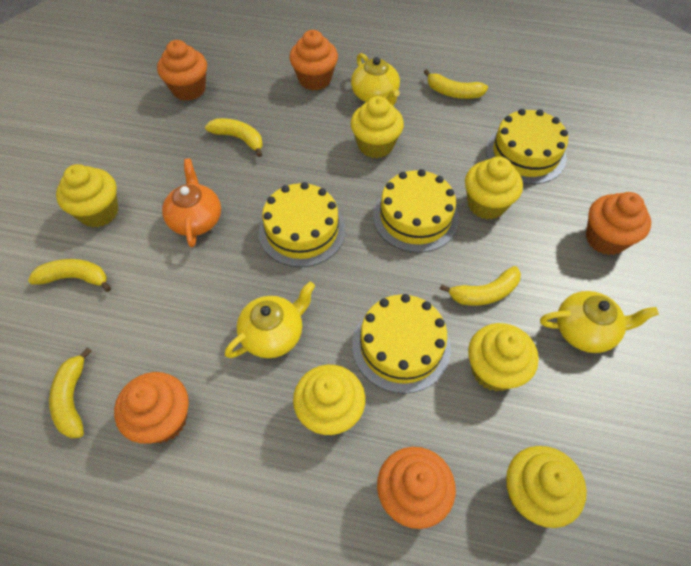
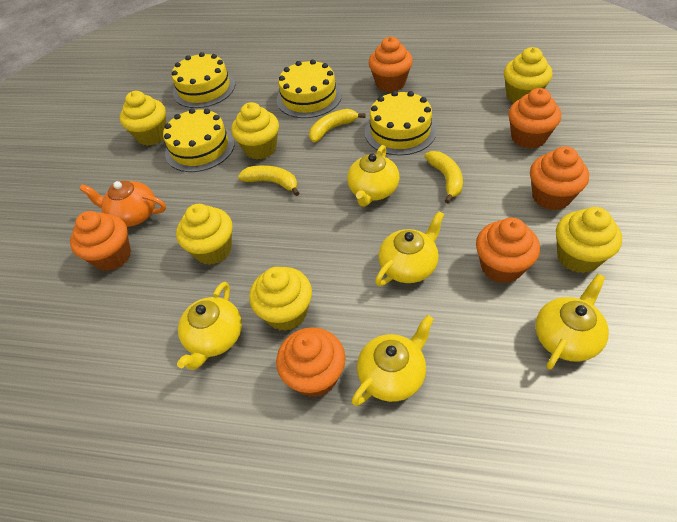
orange cupcake: 5 -> 6
yellow banana: 5 -> 3
yellow teapot: 3 -> 5

